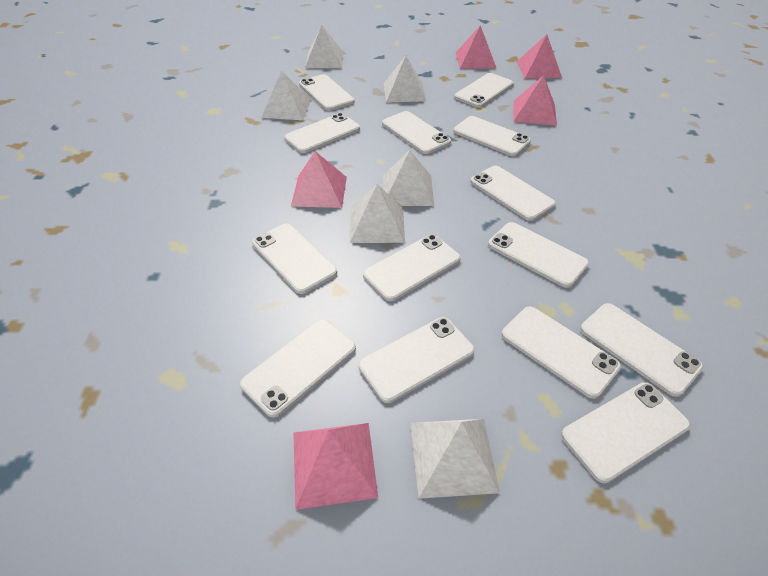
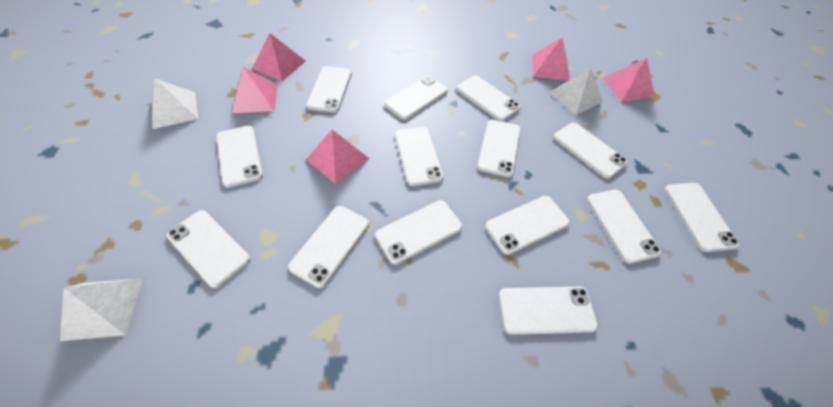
white pyramid: 6 -> 3

